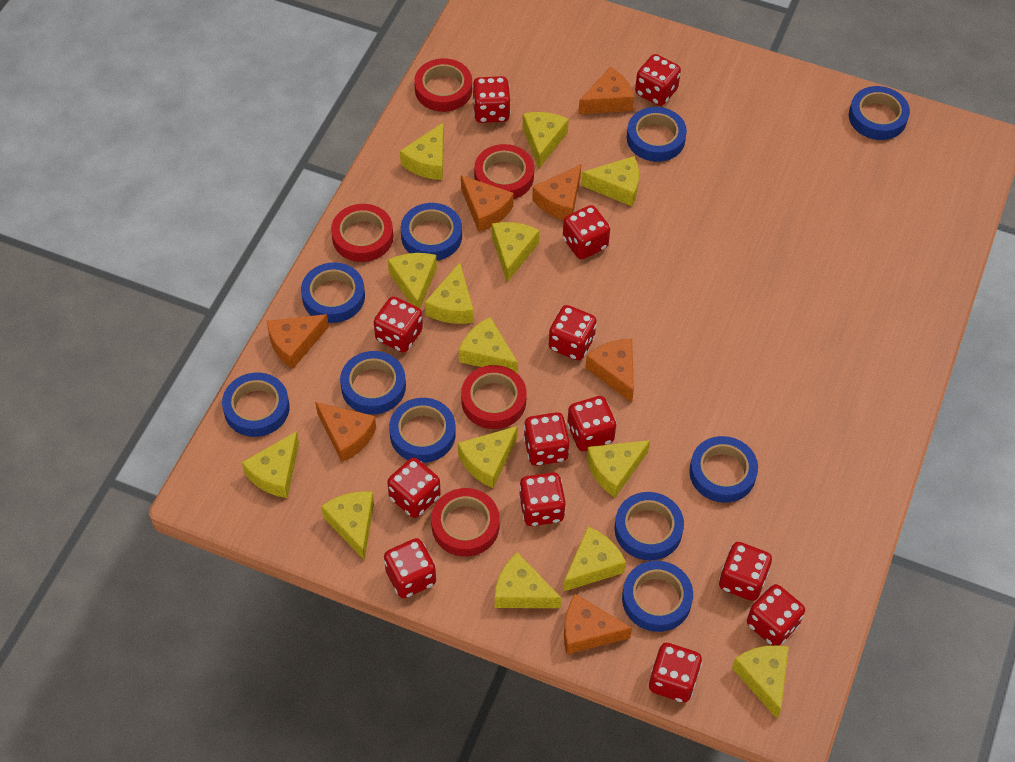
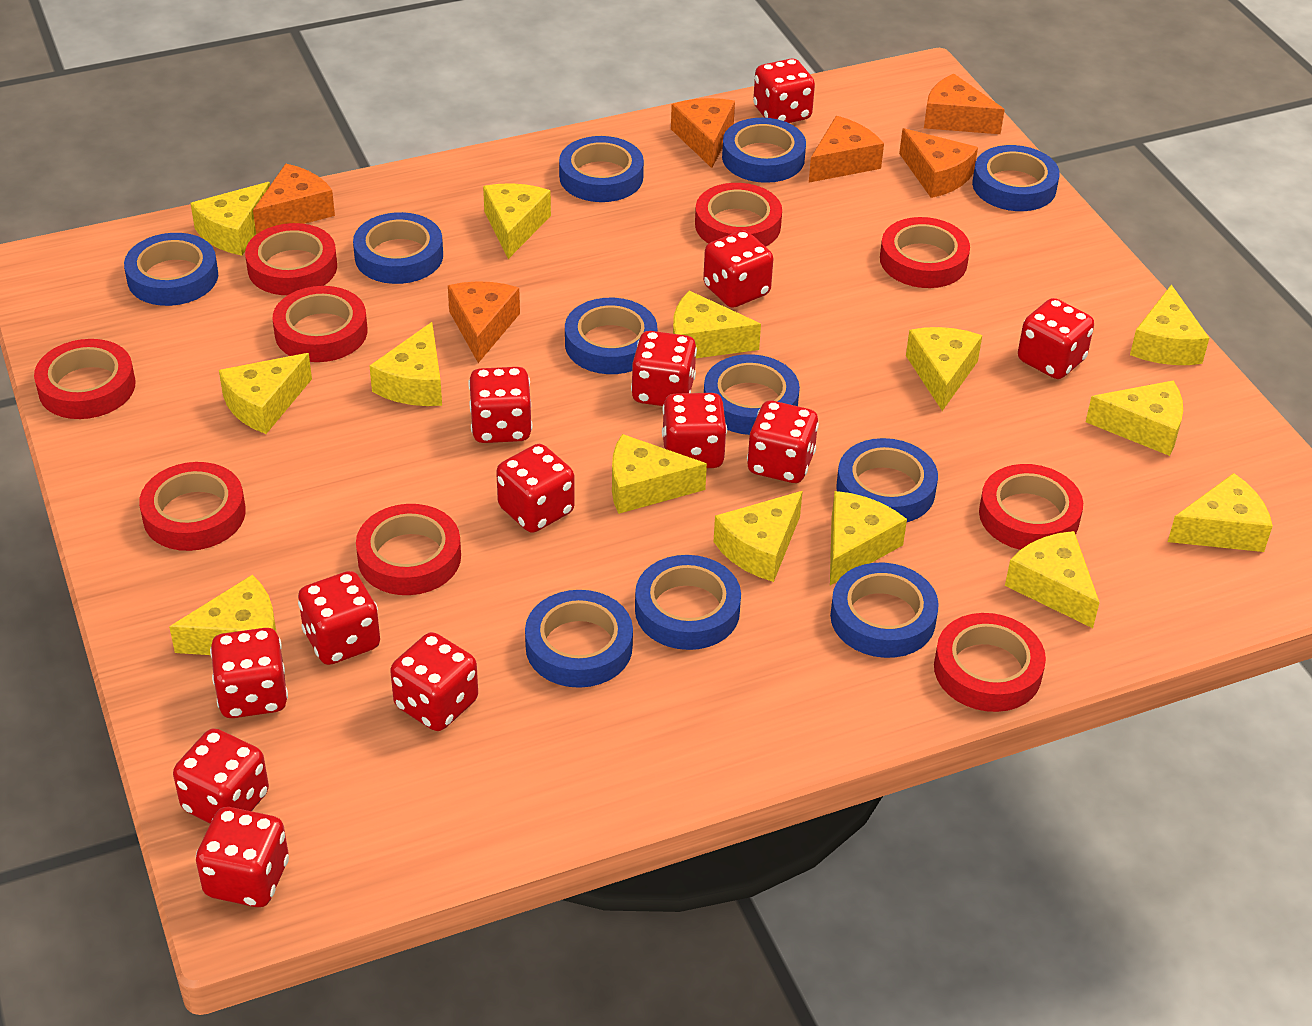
blue tape: 10 -> 11
orange cheese: 7 -> 6
red tape: 5 -> 9

